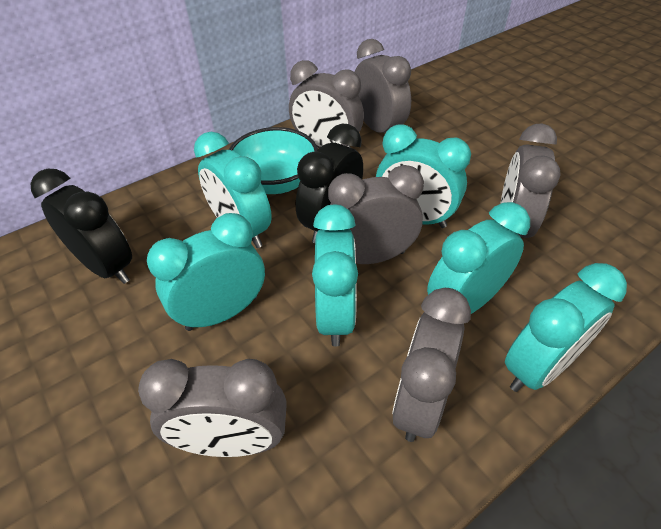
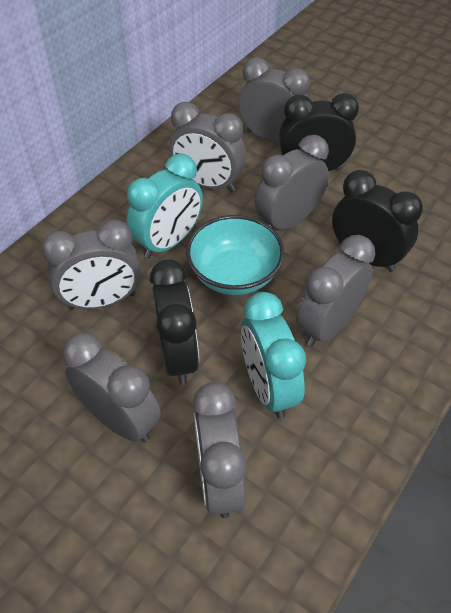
black clock: 2 -> 3
grey clock: 6 -> 7
turquoise clock: 6 -> 2

